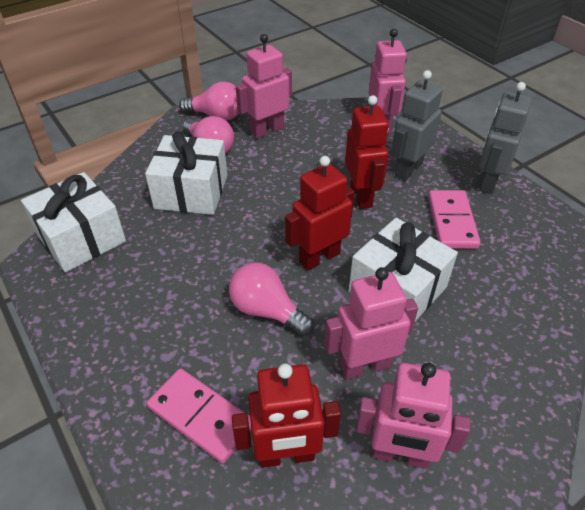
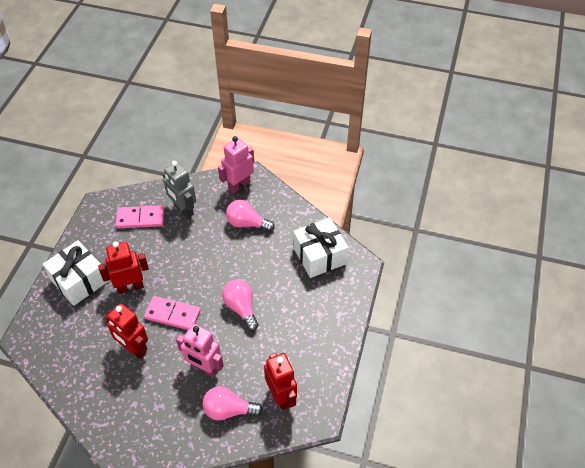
grey robot: 2 -> 1
pink robot: 4 -> 2
white gift: 3 -> 2

